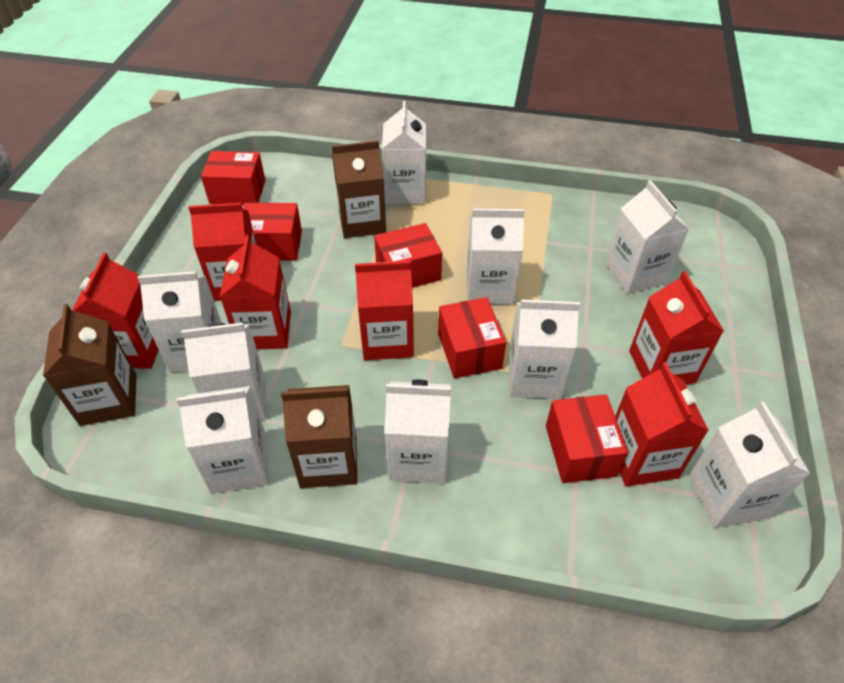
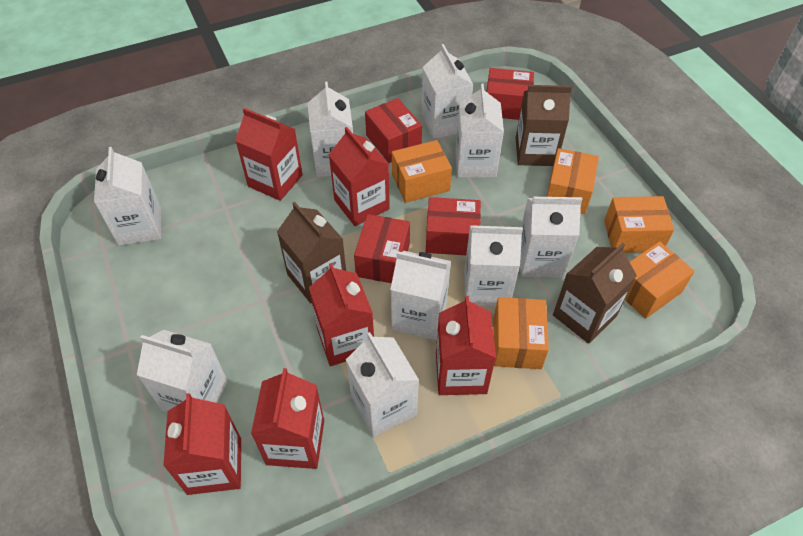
orange box: 0 -> 5
red box: 5 -> 4

